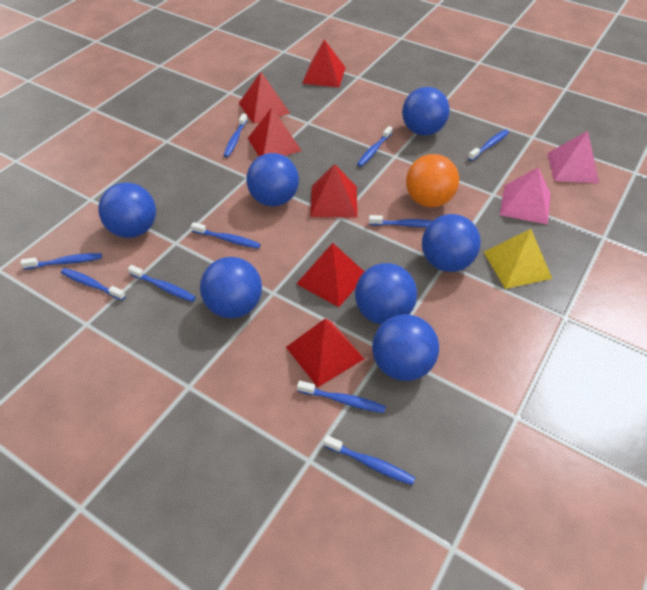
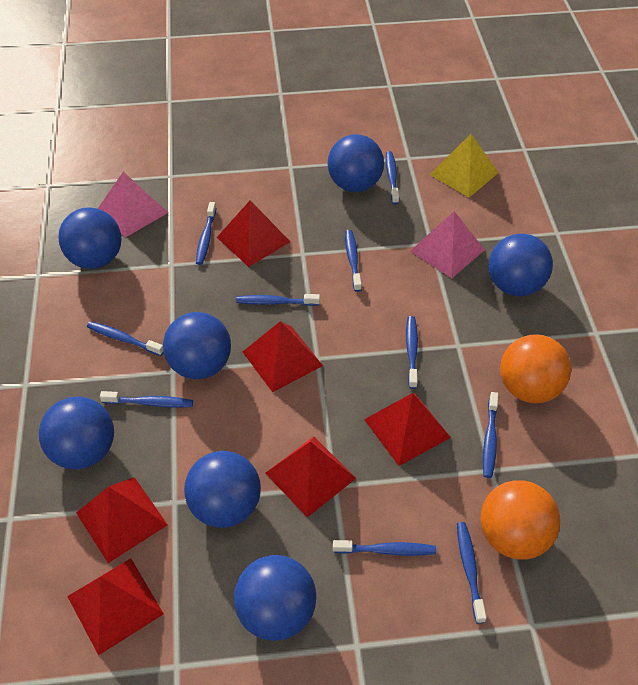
orange ball: 1 -> 2

